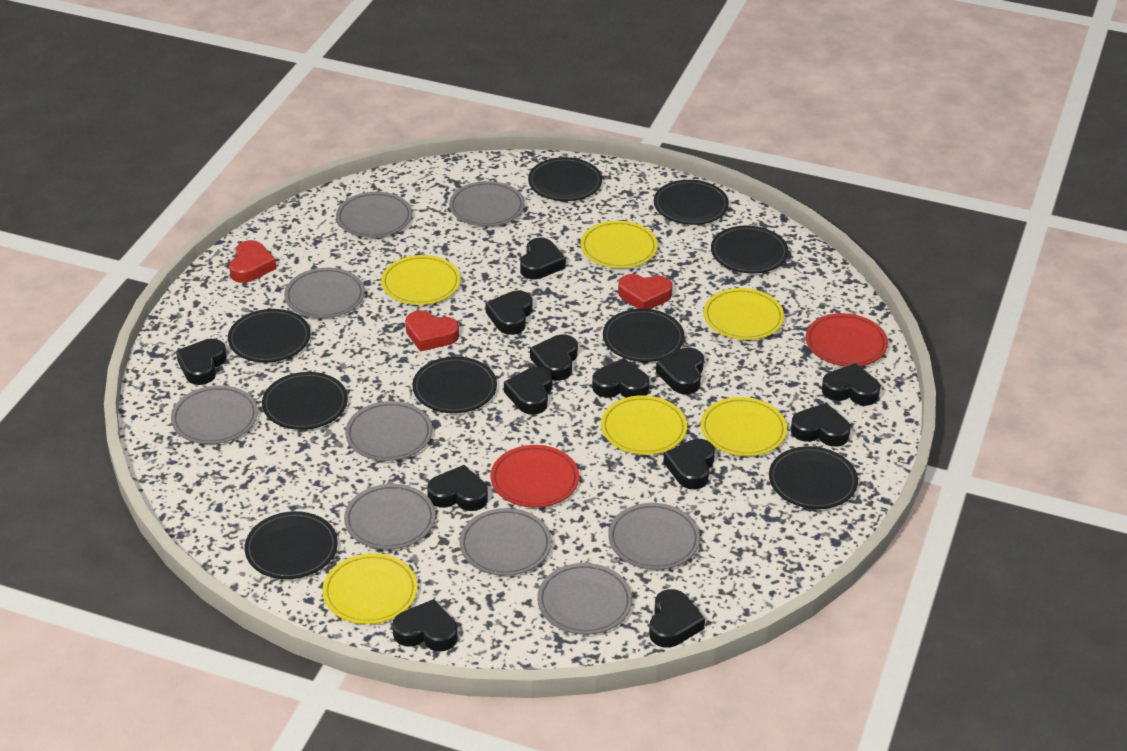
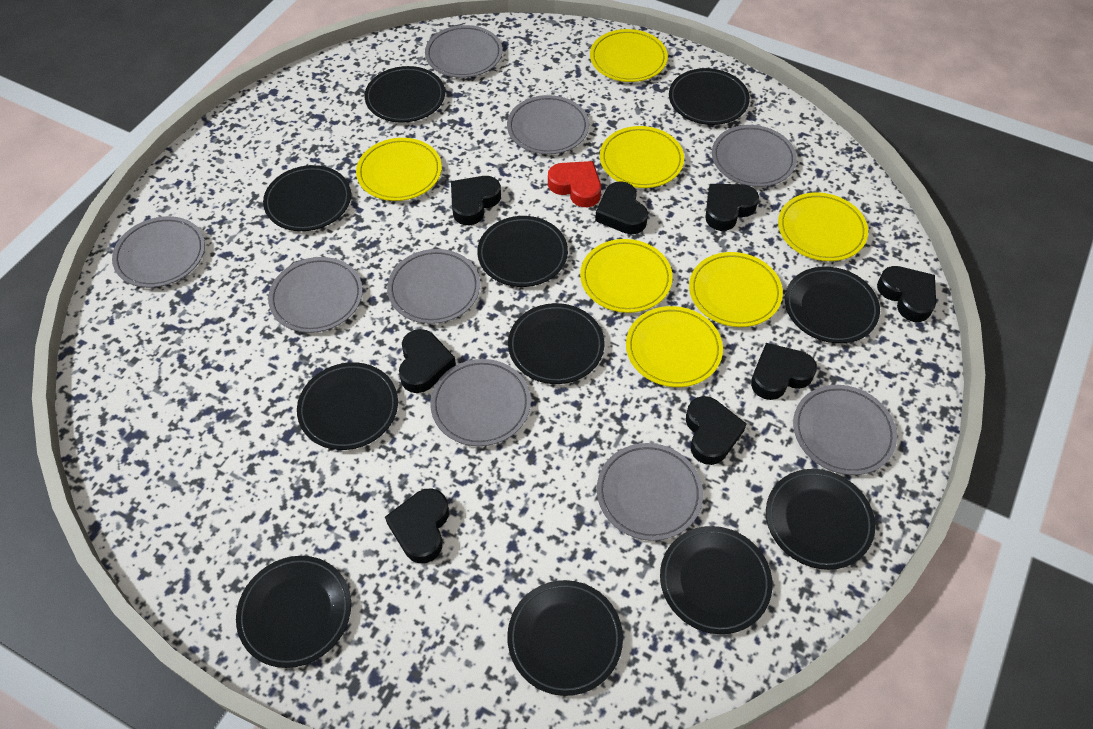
black heart: 13 -> 8
black plate: 9 -> 11
red heart: 3 -> 1
red plate: 2 -> 0
yellow plate: 6 -> 7

